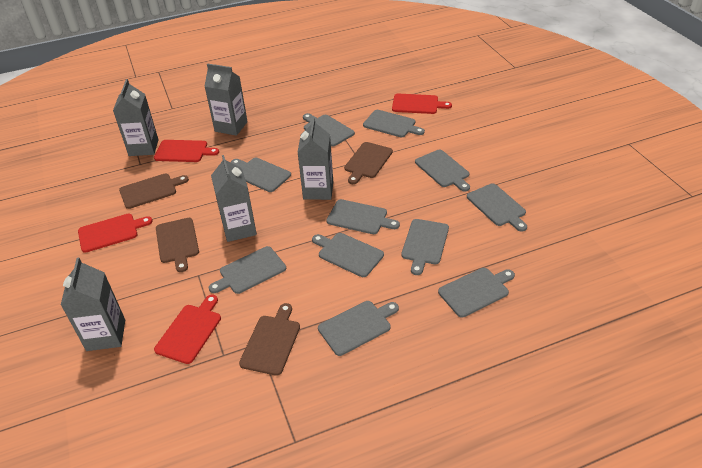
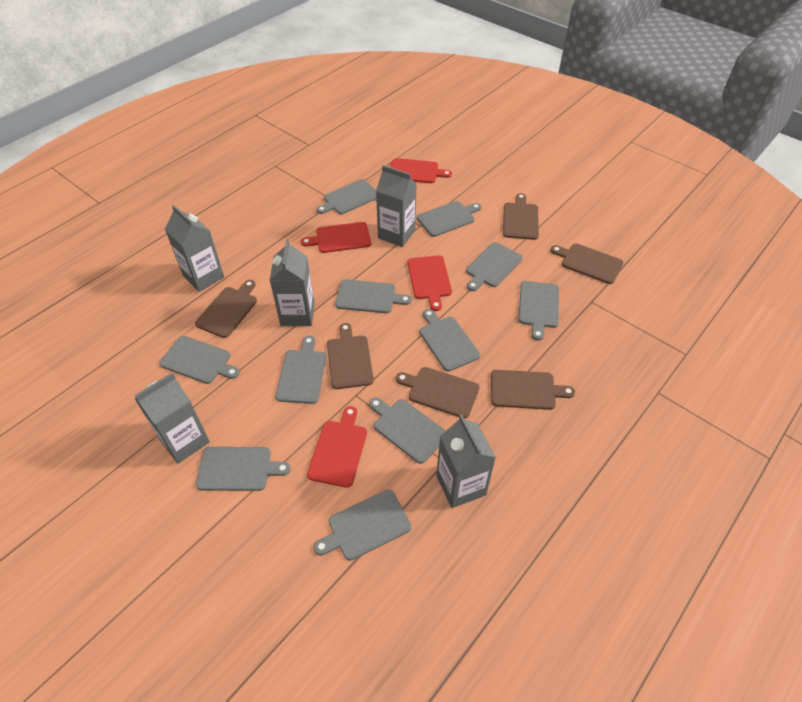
brown cutting board: 4 -> 6

